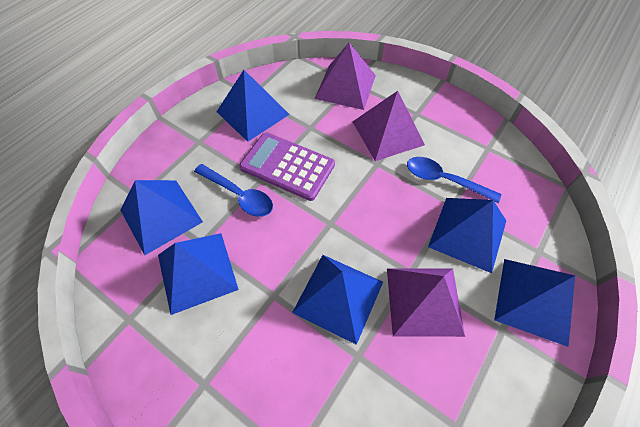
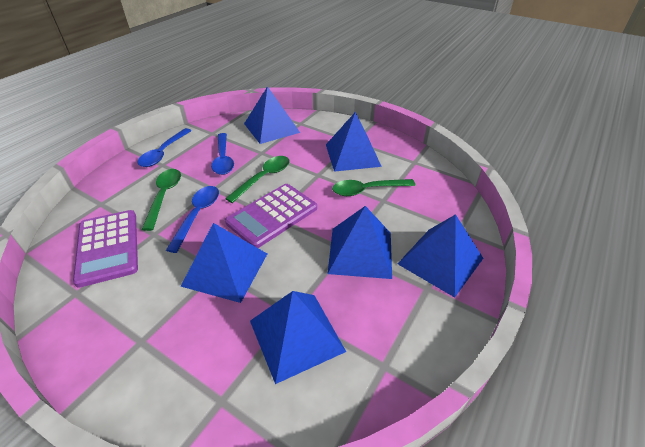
blue spoon: 2 -> 3
green spoon: 0 -> 3
purple calculator: 1 -> 2
purple pyramid: 3 -> 0

